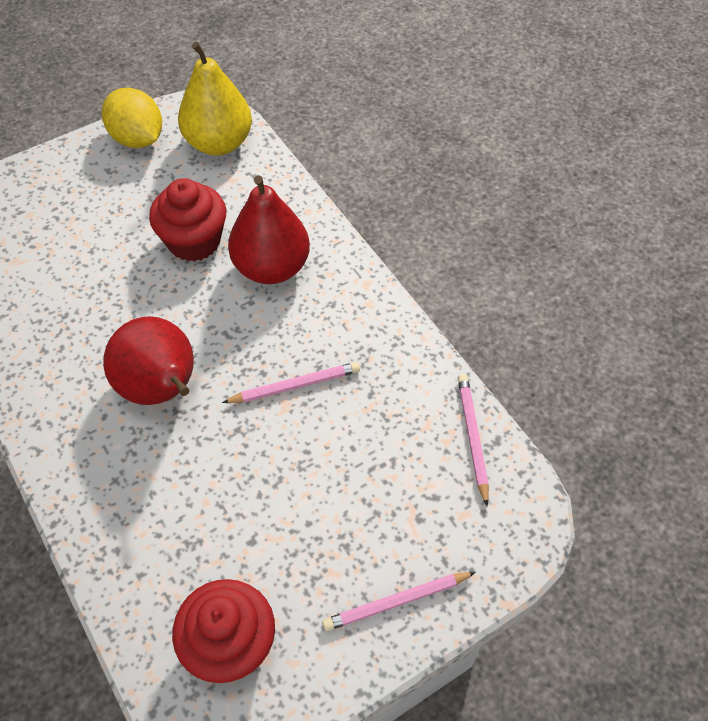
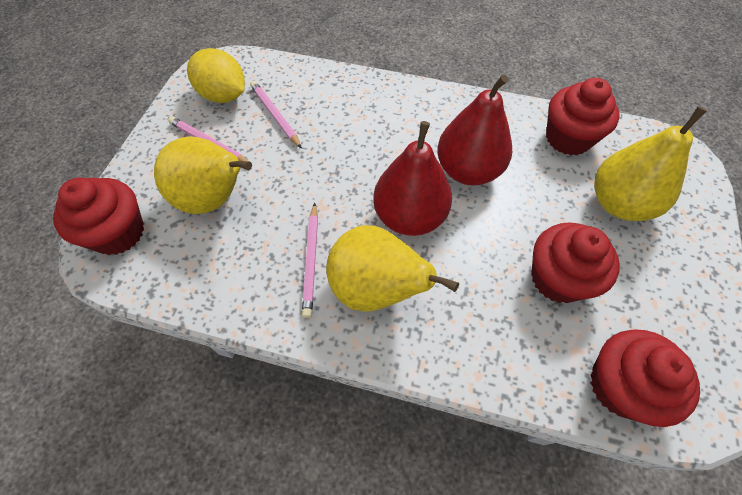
red cupcake: 2 -> 4
yellow pear: 1 -> 3

